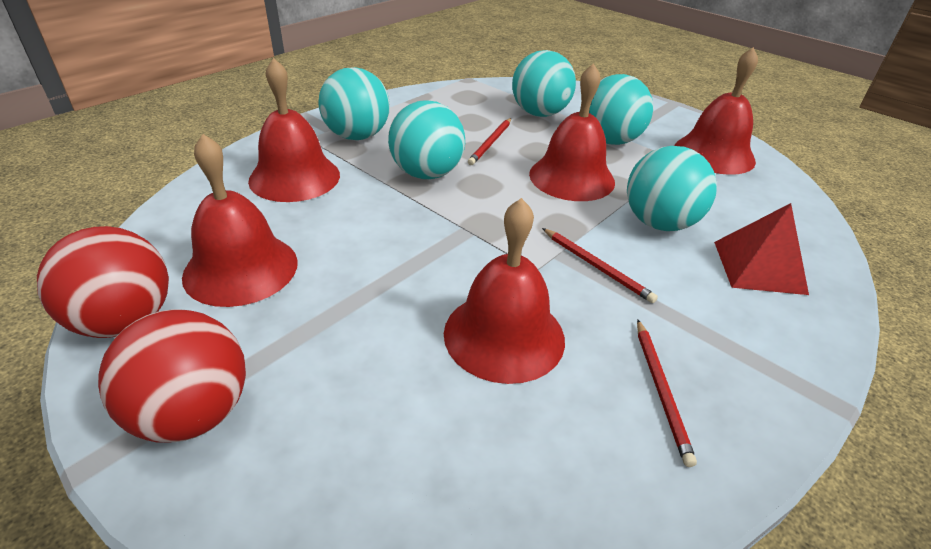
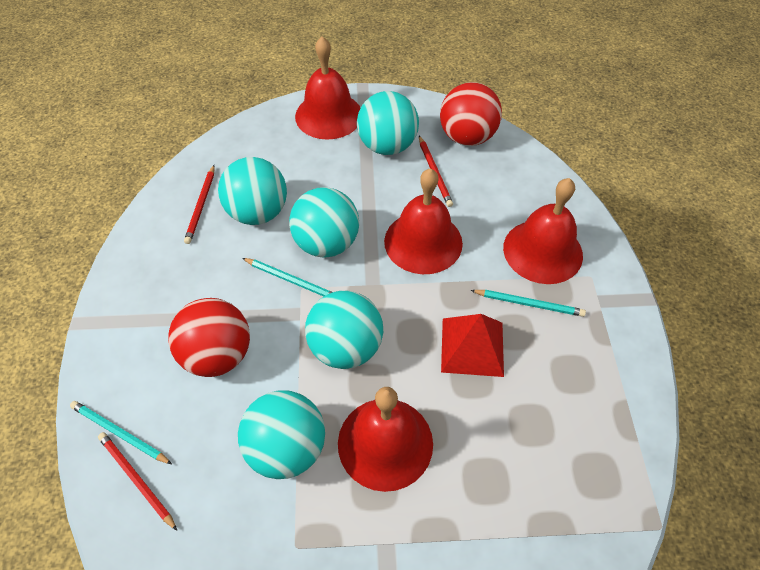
red bell: 5 -> 4
turquoise pencil: 0 -> 3

